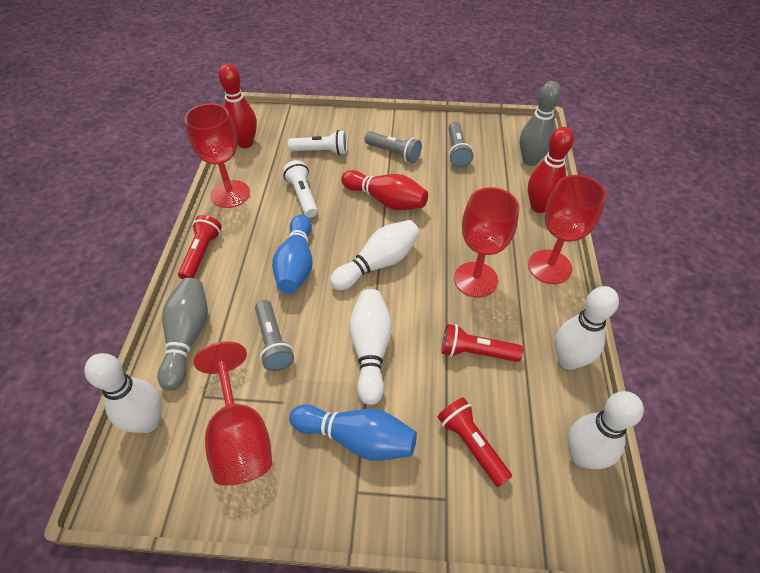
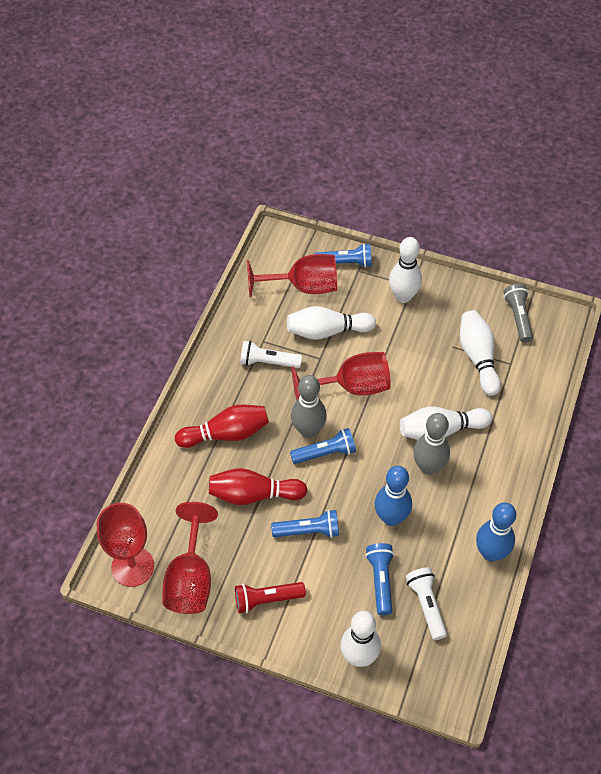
blue flashlight: 0 -> 4
grey flashlight: 3 -> 1
red bowling pin: 3 -> 2
red flashlight: 3 -> 1

